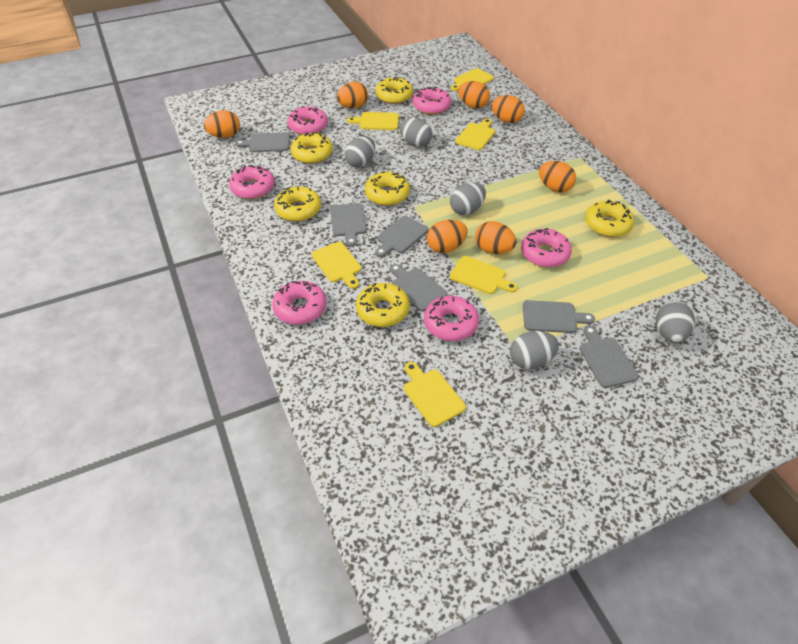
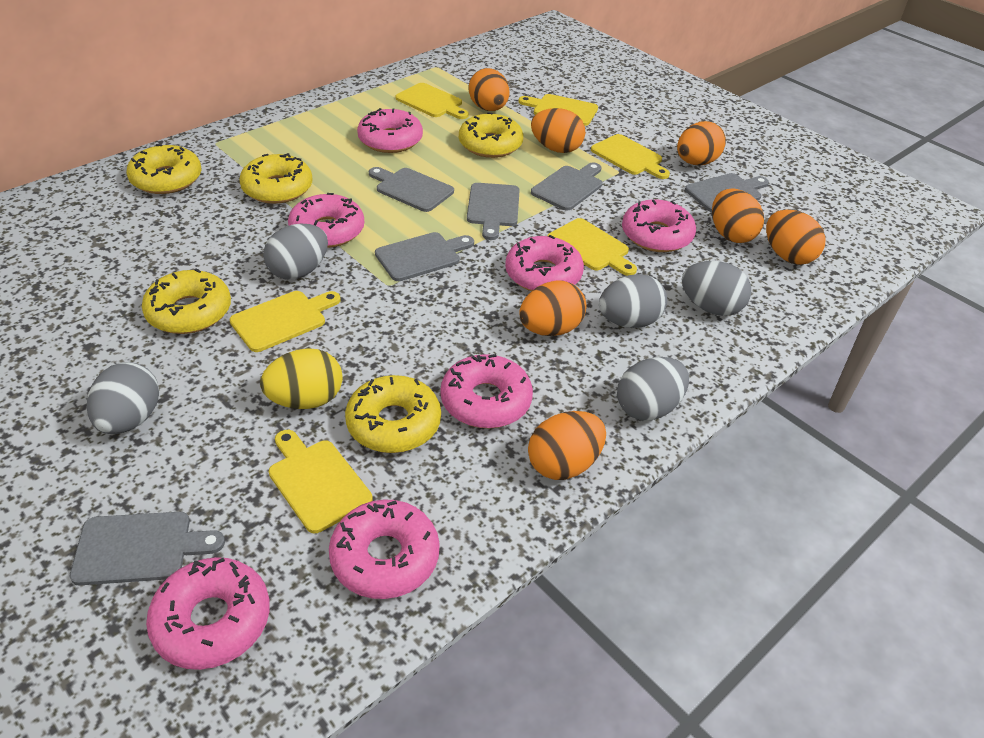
pink donut: 6 -> 7
yellow donut: 6 -> 5
yellow egg: 0 -> 1

